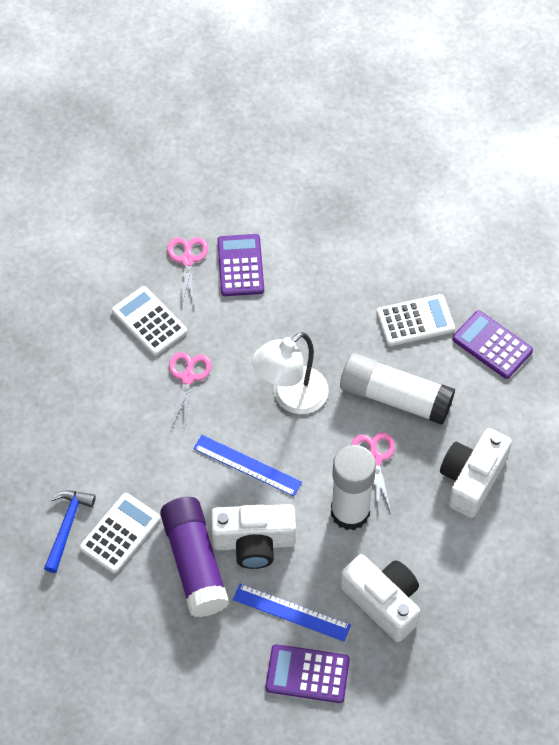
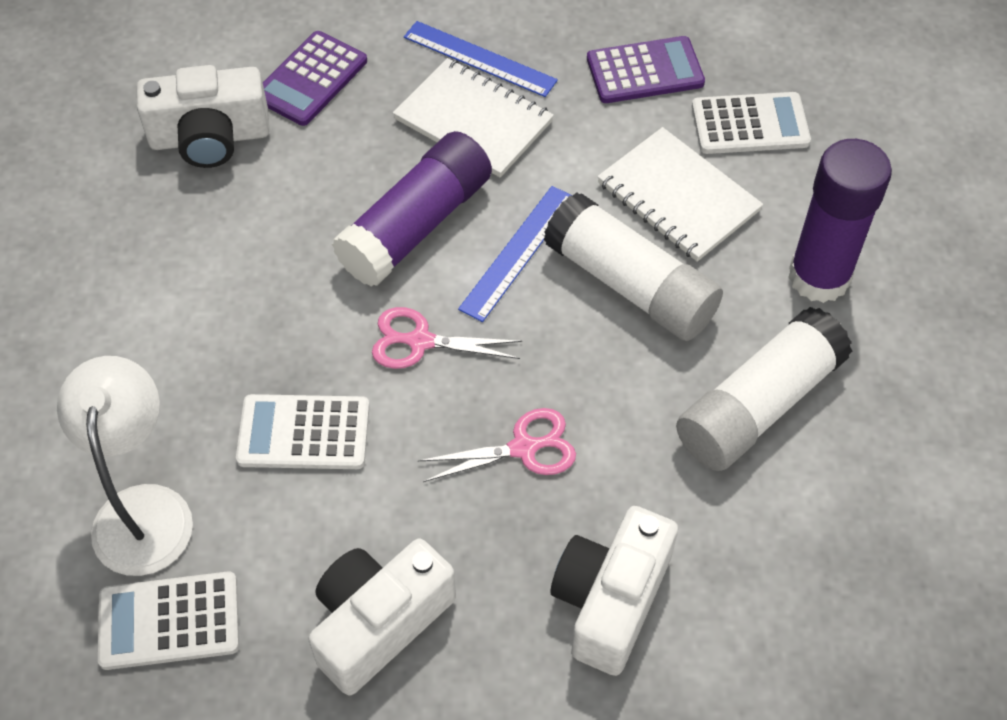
blue hammer: 1 -> 0
pink scissors: 3 -> 2
purple calculator: 3 -> 2
purple glue stick: 1 -> 2
white notebook: 0 -> 2

